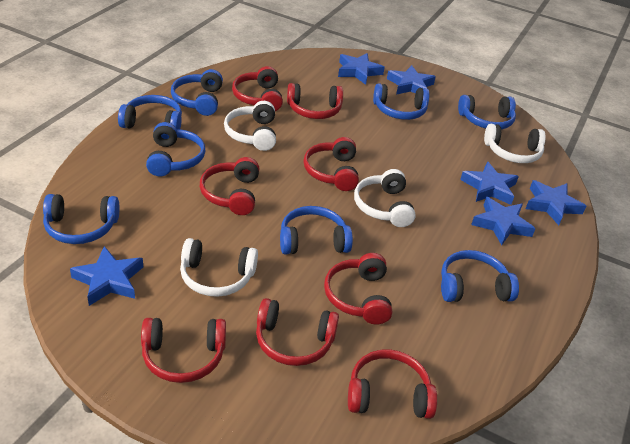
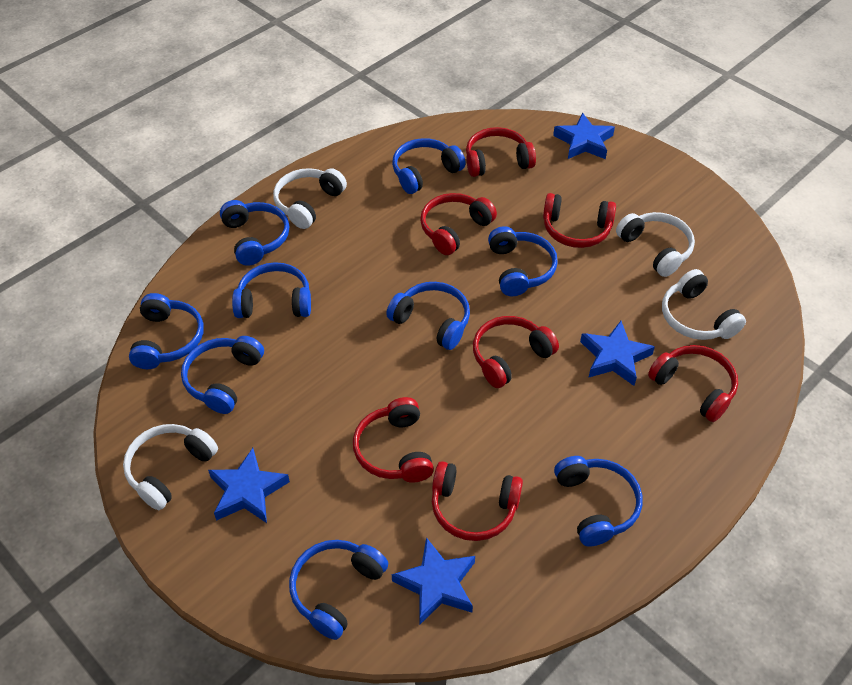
blue headphones: 8 -> 9
blue star: 6 -> 4
red headphones: 8 -> 7

